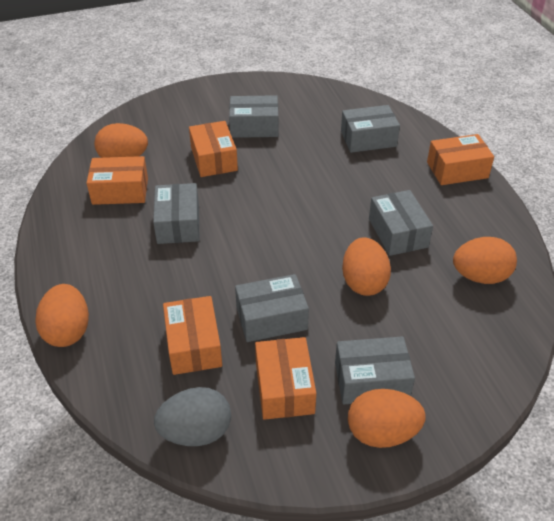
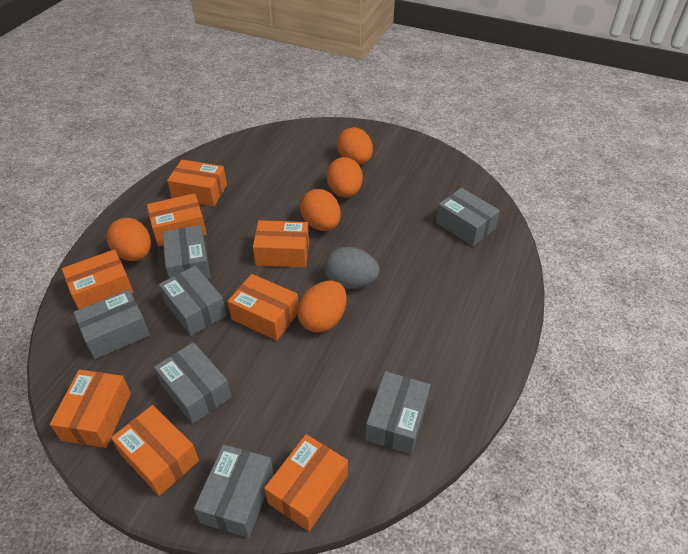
grey box: 6 -> 7
orange box: 5 -> 8

